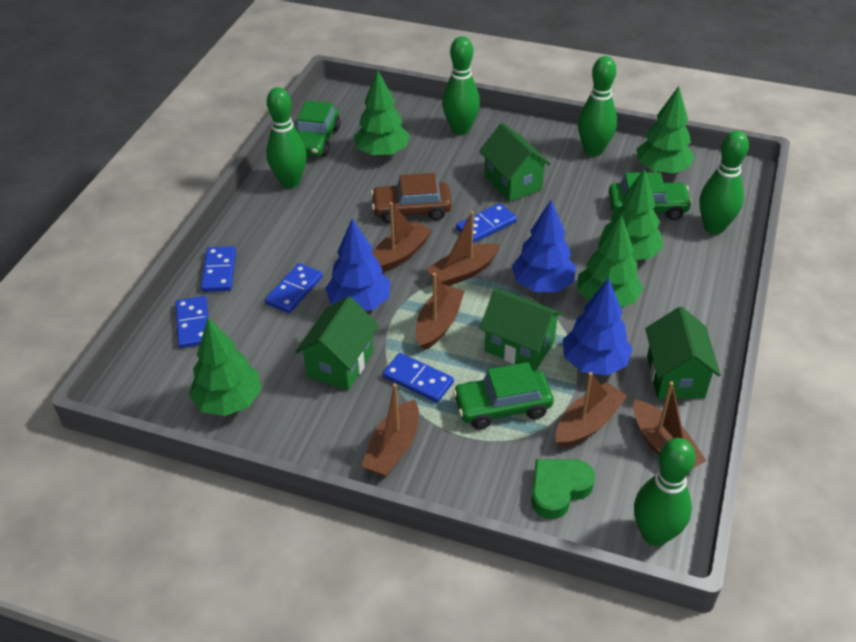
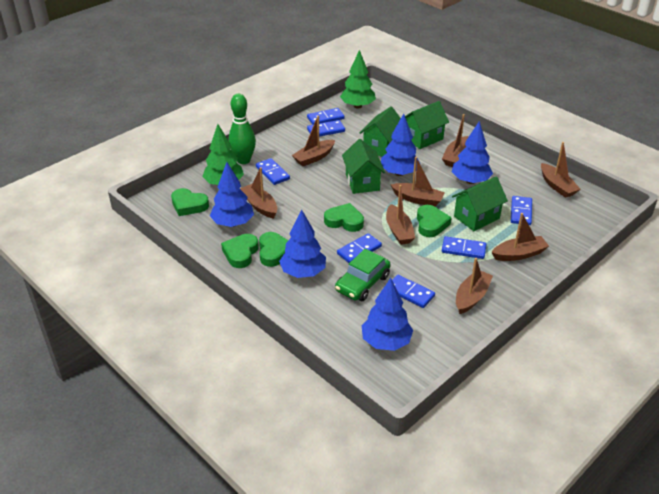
blue domino: 5 -> 7
blue tree: 3 -> 5
brown boat: 6 -> 8
brown car: 1 -> 0
green bowling pin: 5 -> 1
green car: 3 -> 1
green heart: 1 -> 5
green tree: 5 -> 2

